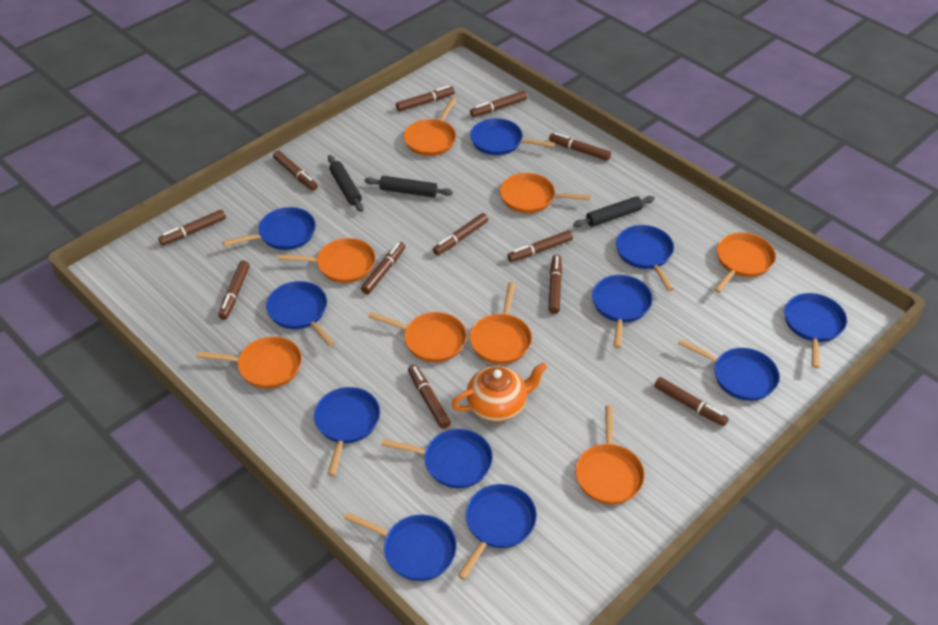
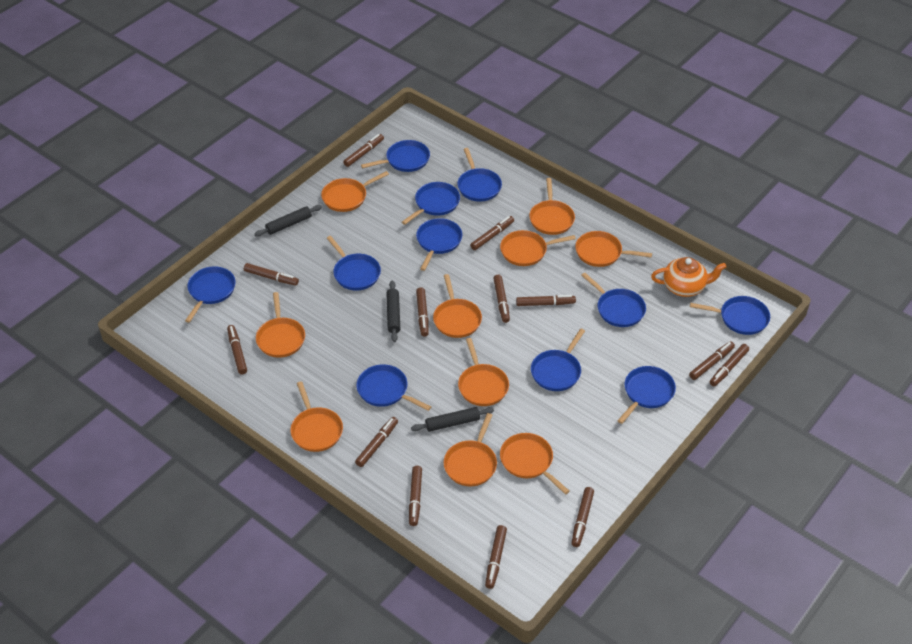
brown marker: 12 -> 13
orange pan: 8 -> 10

